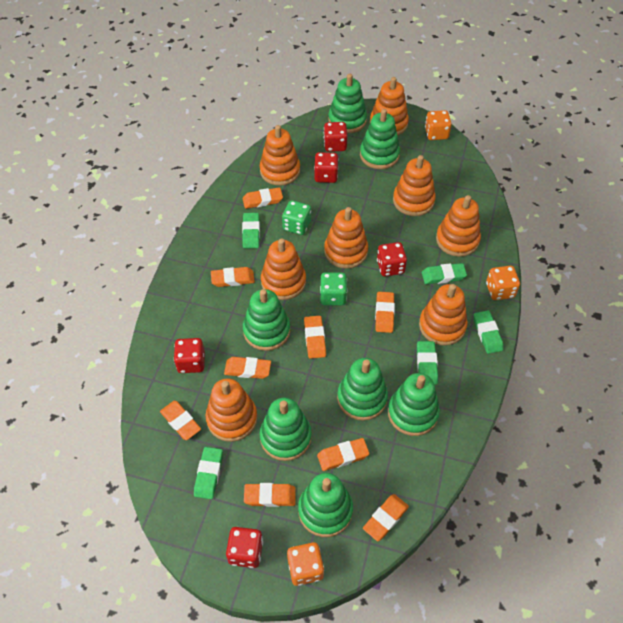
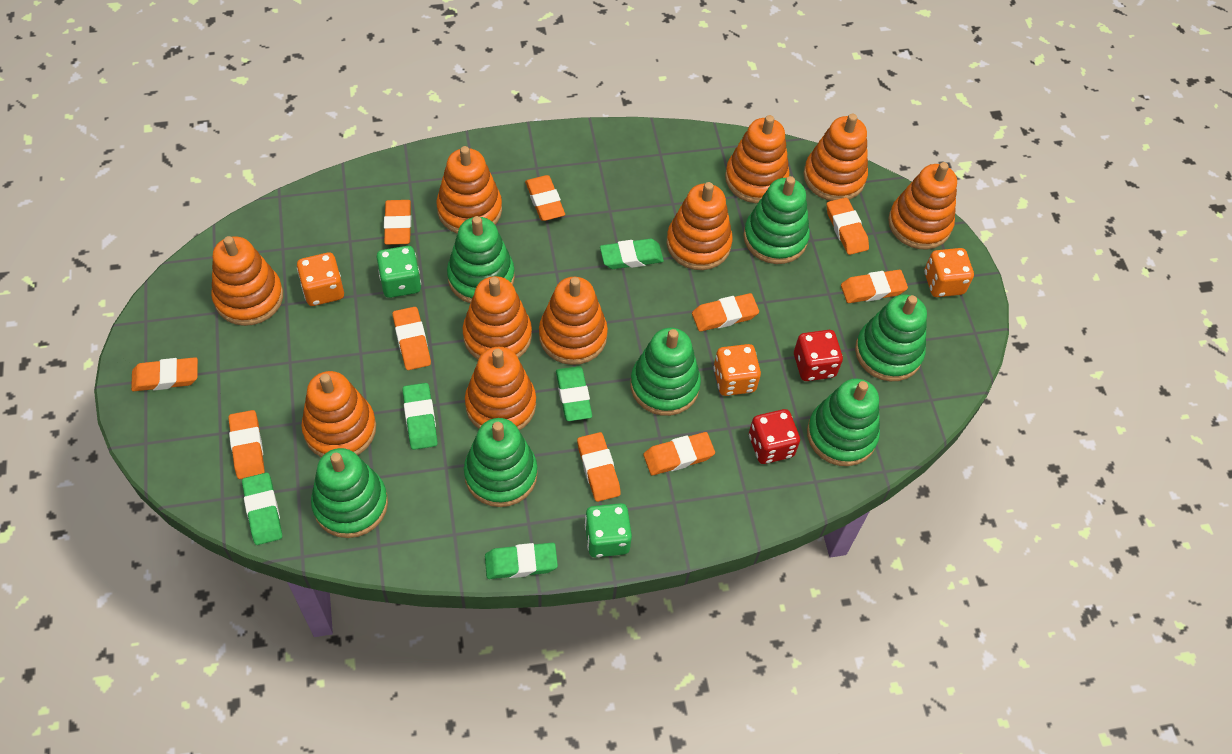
orange eraser: 9 -> 10
orange stacking toy: 8 -> 10
red dice: 5 -> 2

